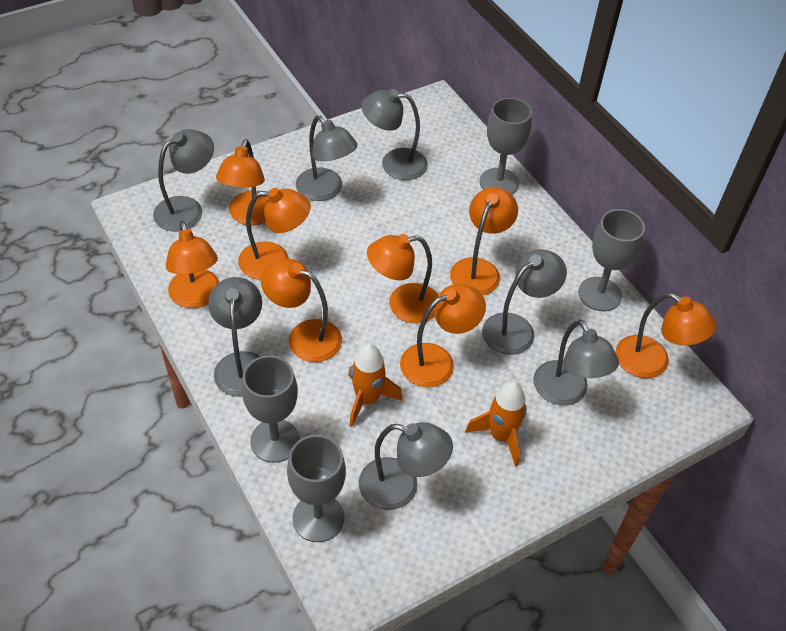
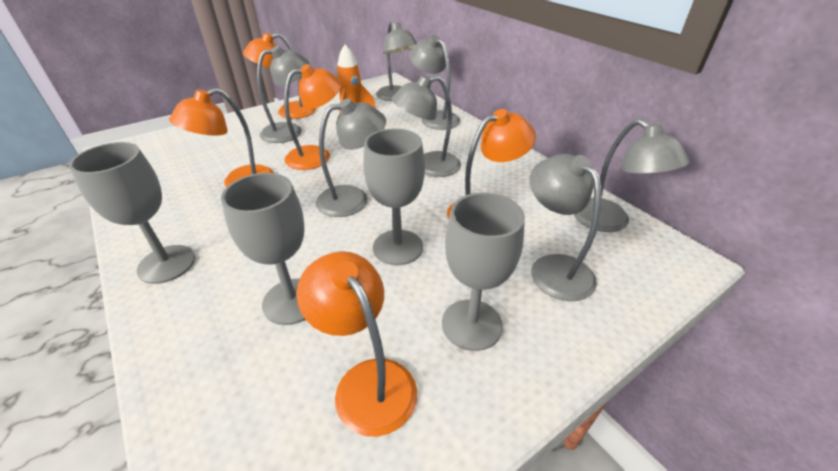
orange lamp: 8 -> 5
orange rocket: 2 -> 1

